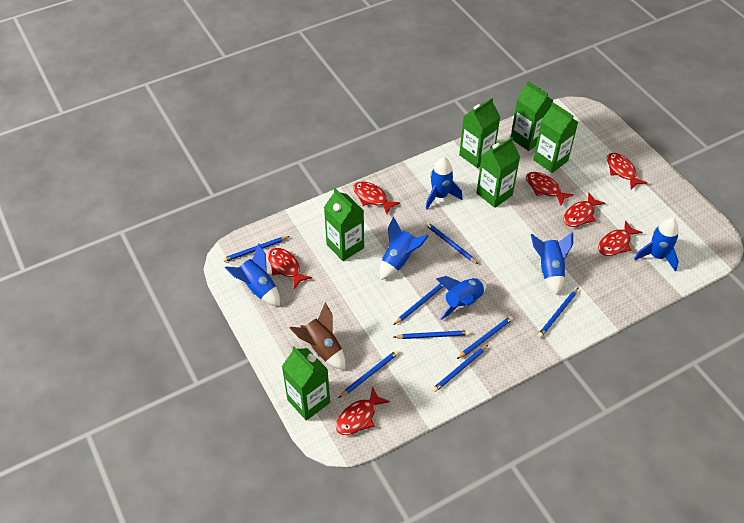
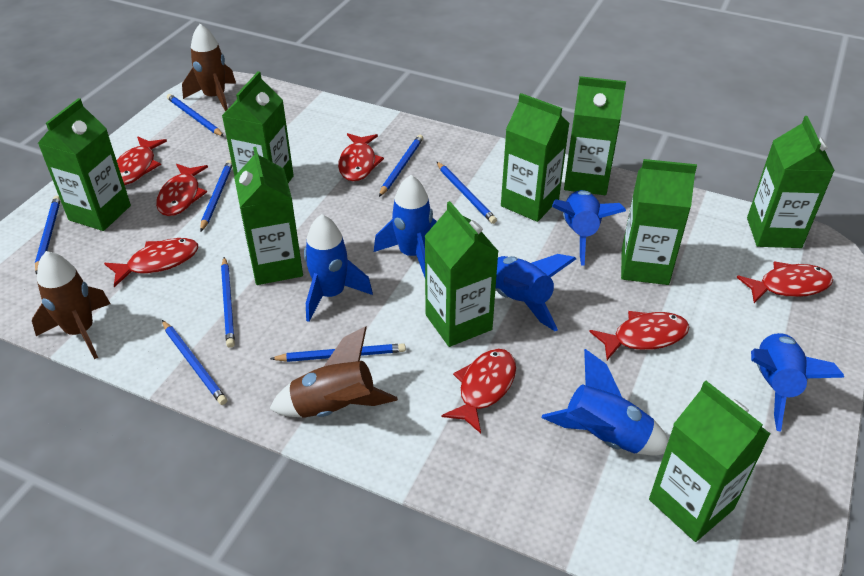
brown rocket: 1 -> 3
green carton: 6 -> 9

